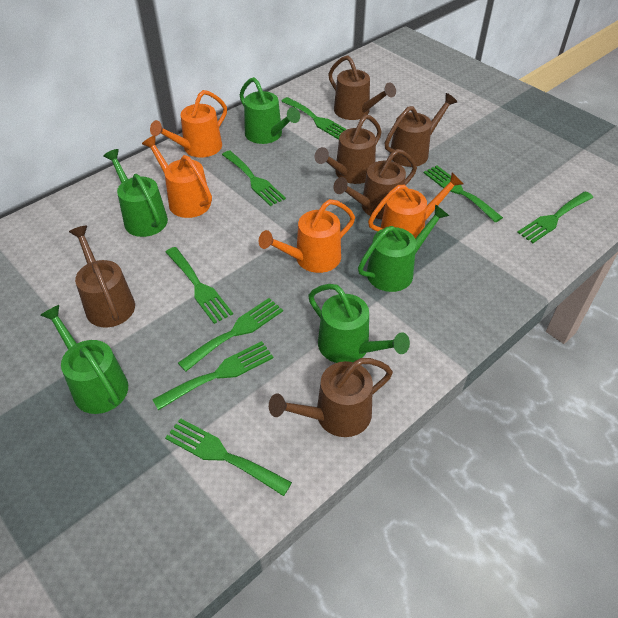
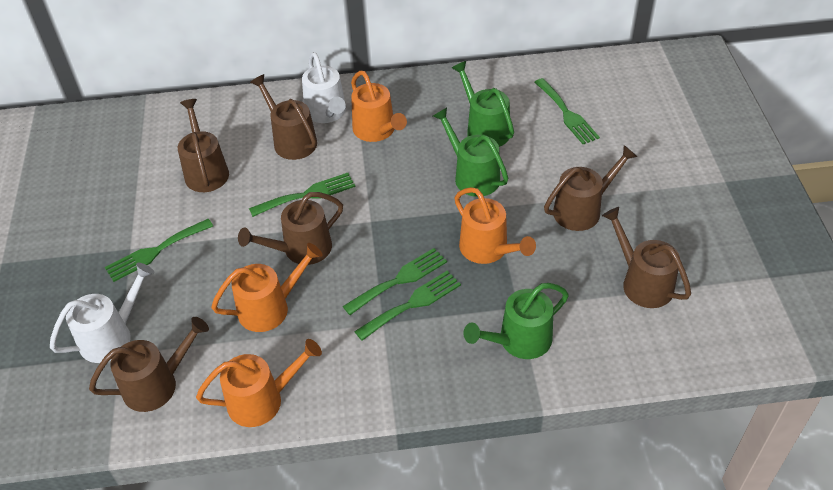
green fork: 8 -> 5
green watering can: 5 -> 3
white watering can: 0 -> 2

